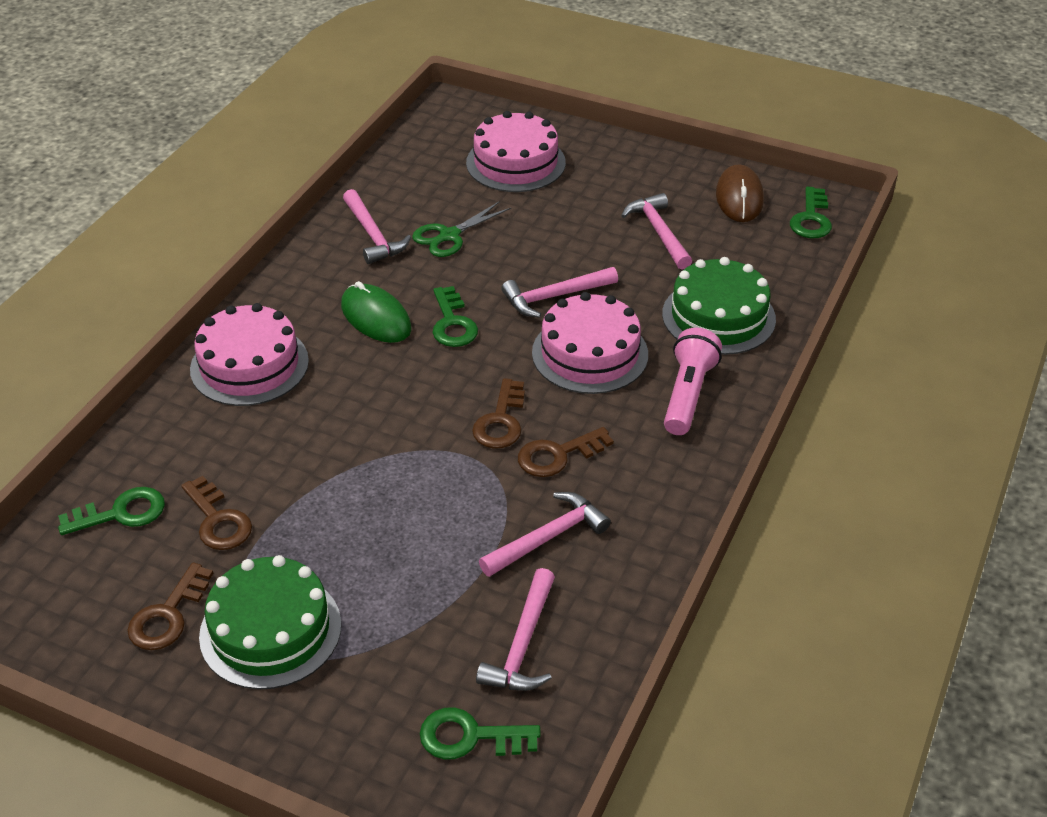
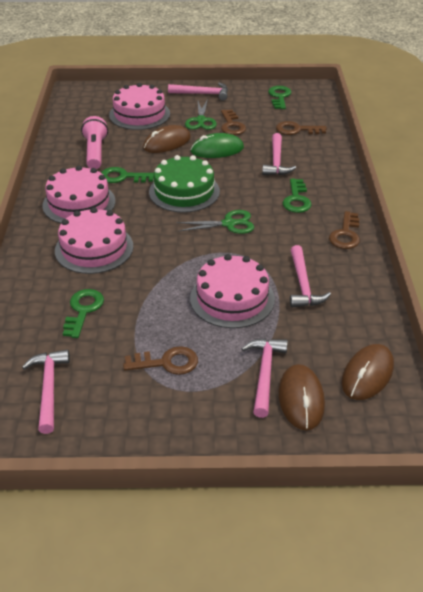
brown mouse: 1 -> 3
green cake: 2 -> 1
green scissors: 1 -> 2
pink cake: 3 -> 4

